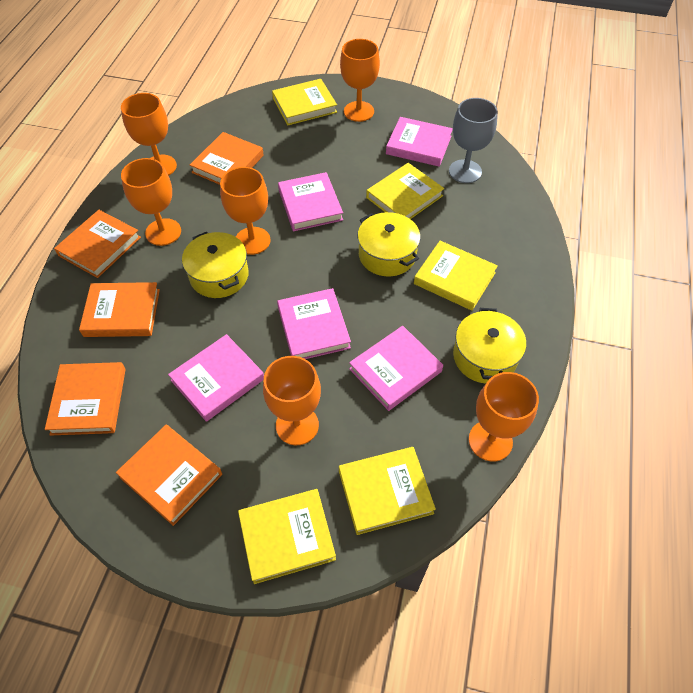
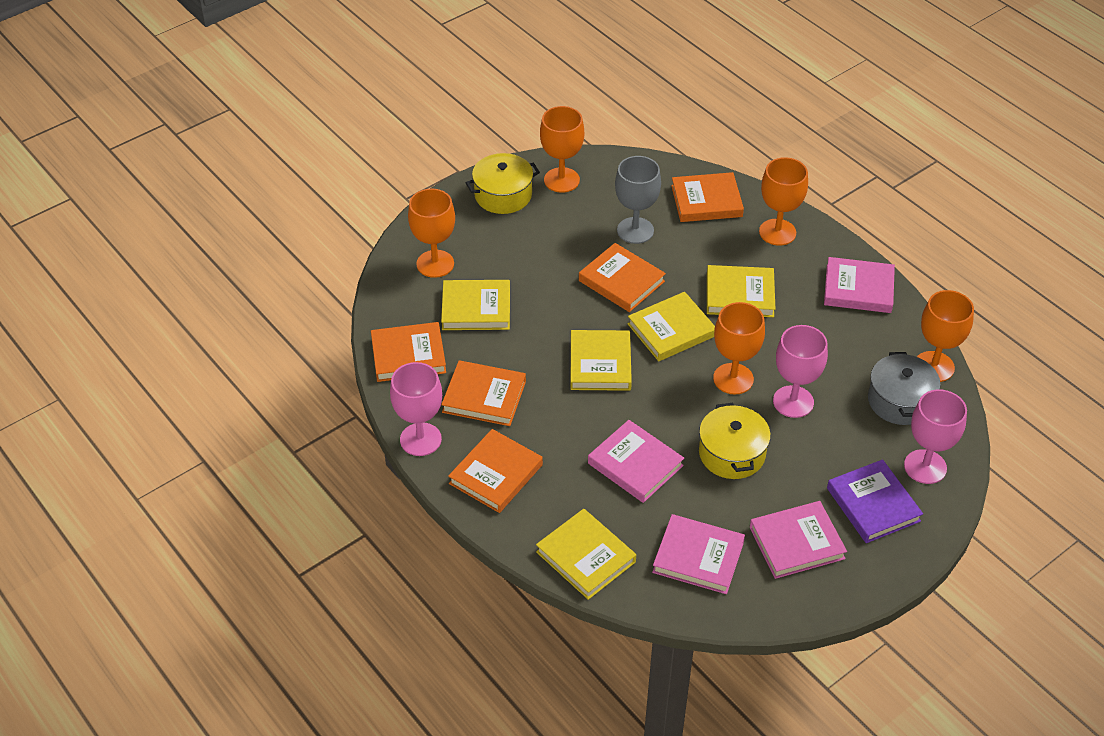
grey pot: 0 -> 1
orange goblet: 6 -> 5
pink book: 5 -> 4
pink goblet: 0 -> 3
purple book: 0 -> 1
yellow pot: 3 -> 2

